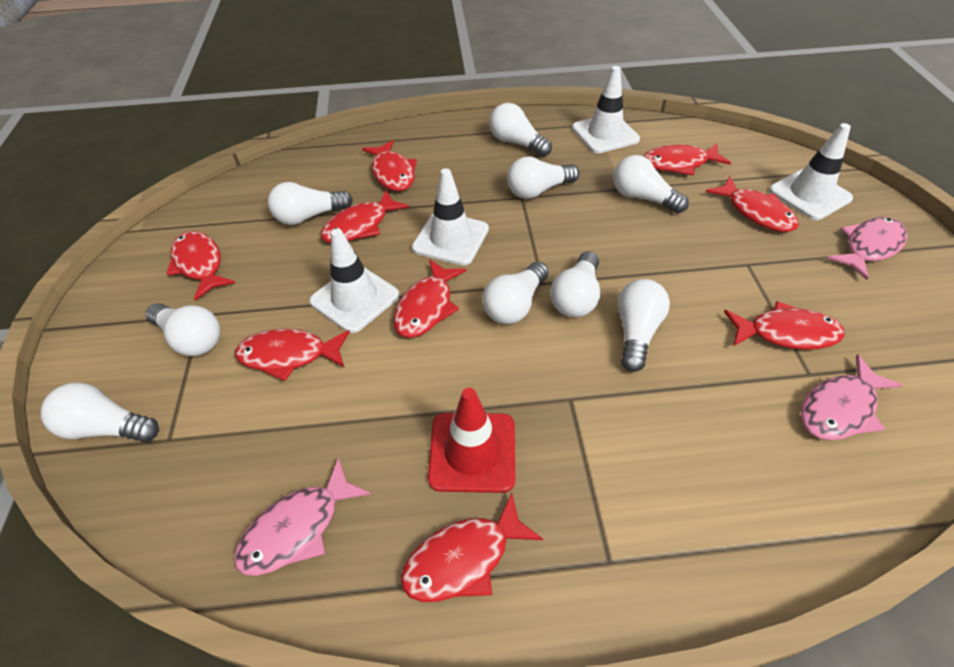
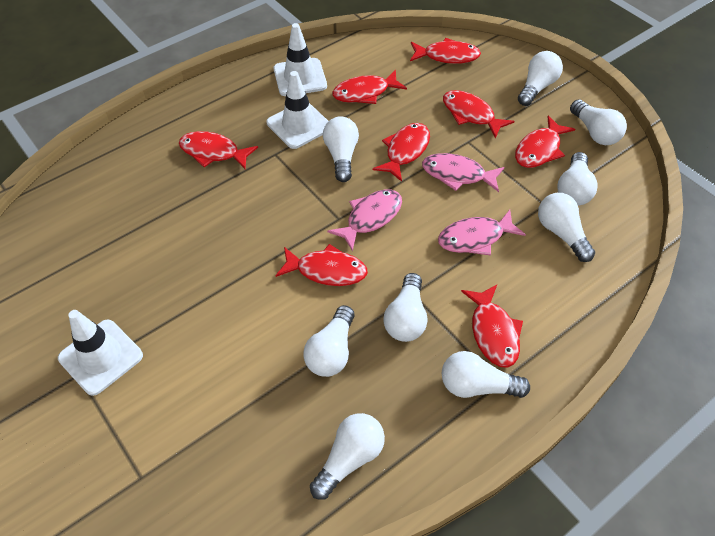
red fish: 9 -> 8
red traffic cone: 1 -> 0
white traffic cone: 4 -> 3

